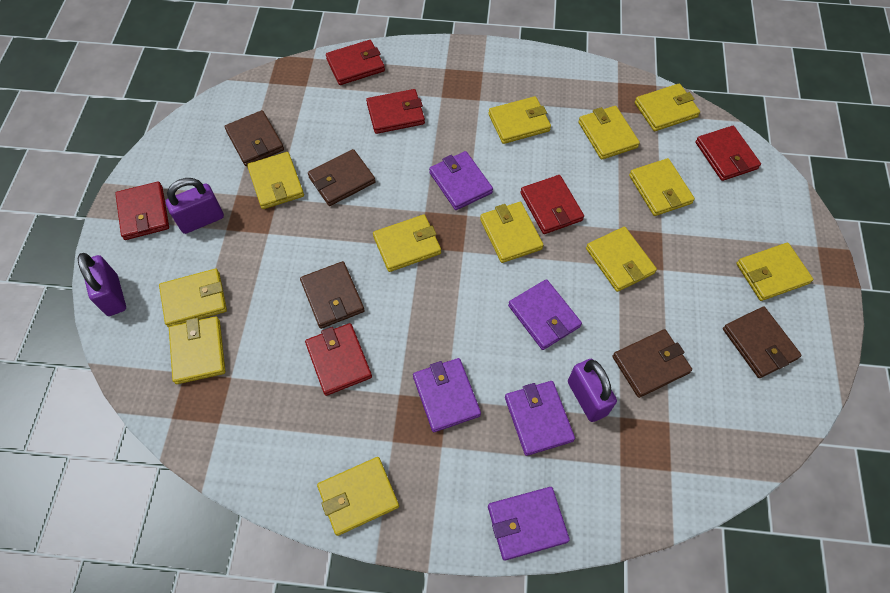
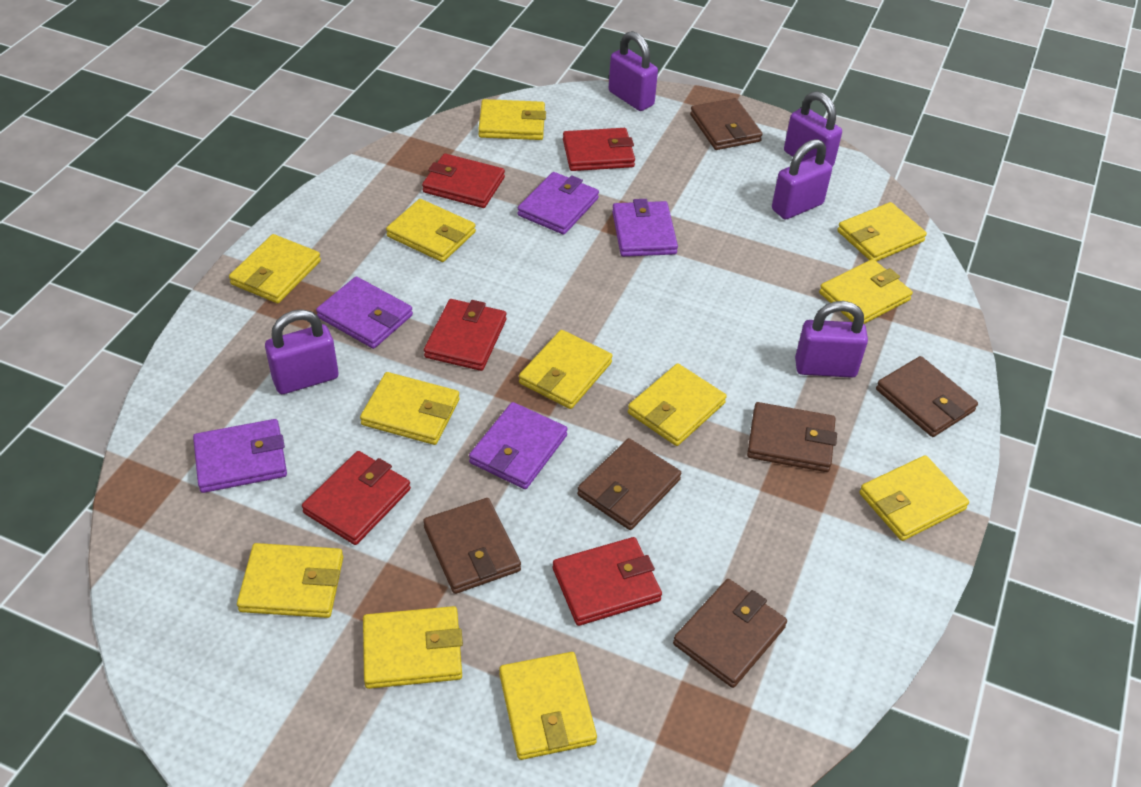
brown wallet: 5 -> 6
purple padlock: 3 -> 5
red wallet: 6 -> 5

